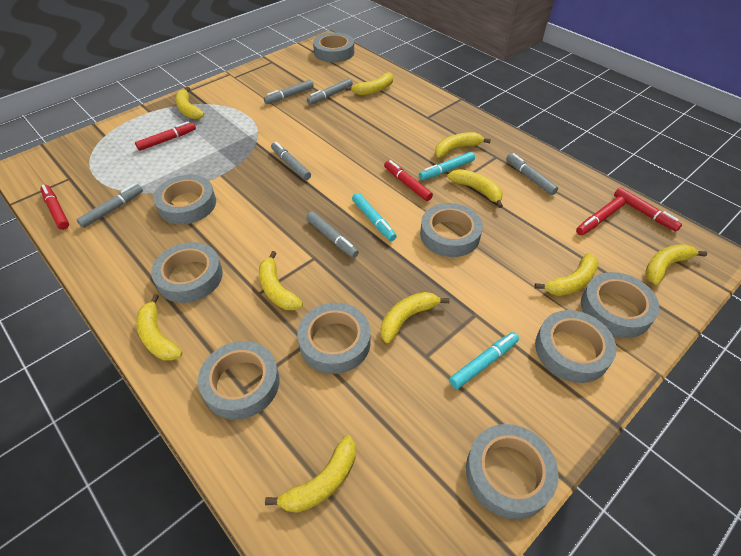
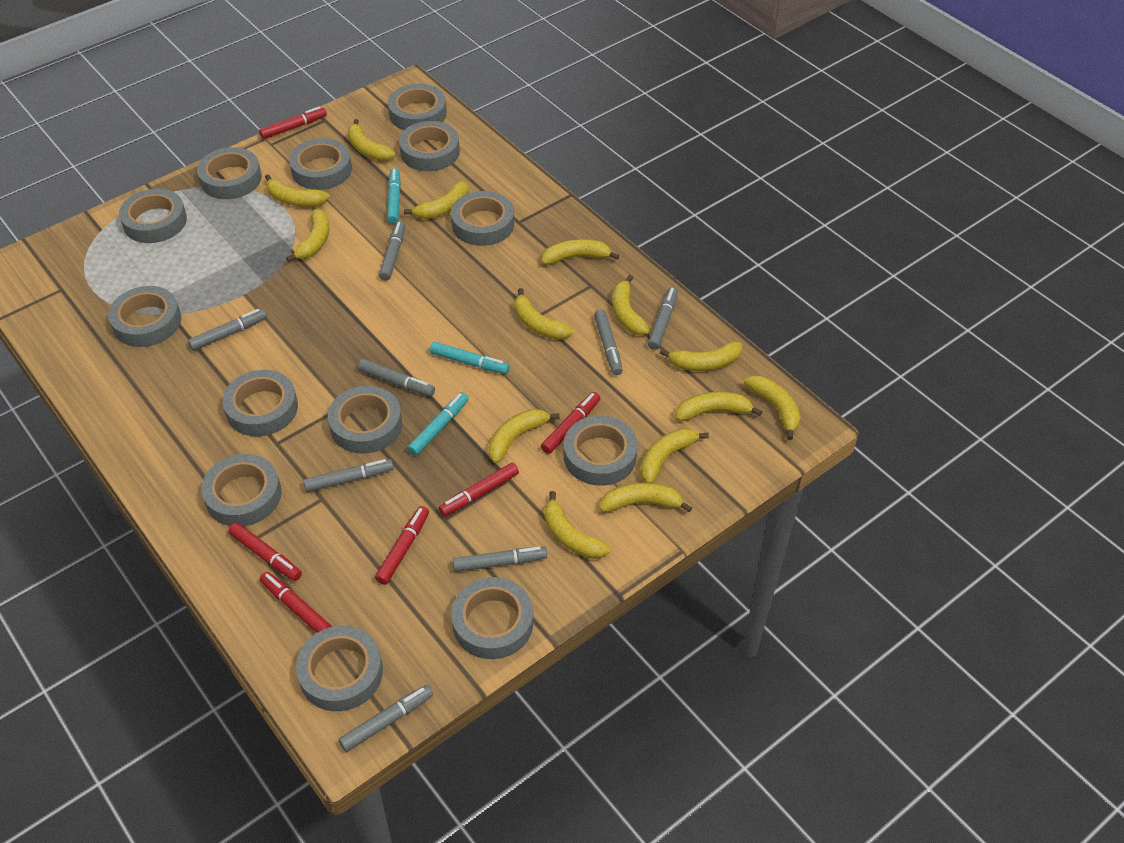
grey marker: 6 -> 8
grey tape: 9 -> 13
red marker: 5 -> 6
yellow banana: 10 -> 14

